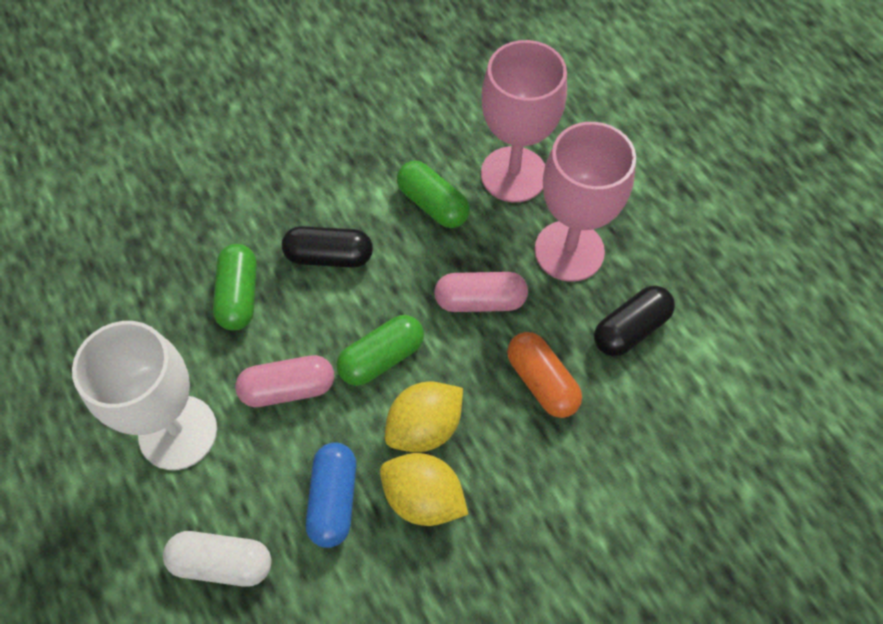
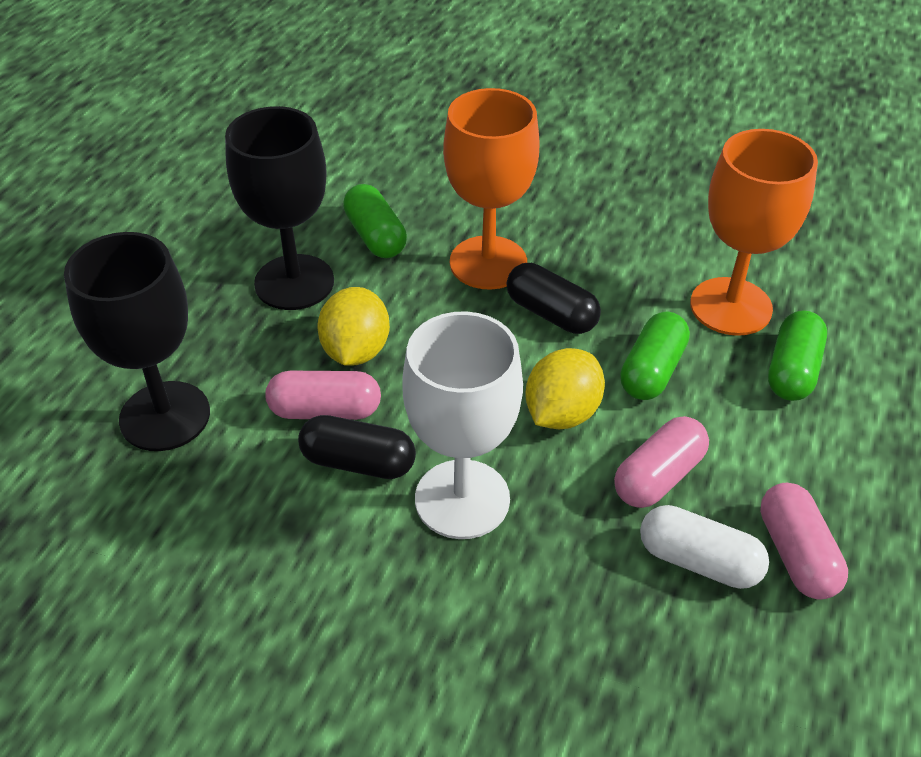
black goblet: 0 -> 2
blue capsule: 1 -> 0
orange capsule: 1 -> 0
orange goblet: 0 -> 2
pink capsule: 2 -> 3
pink goblet: 2 -> 0

